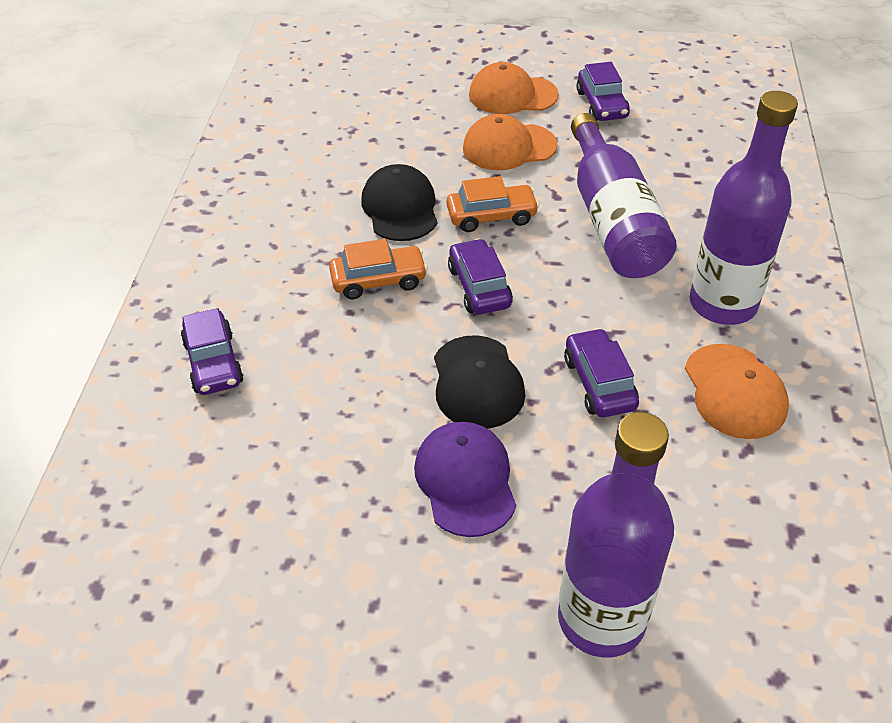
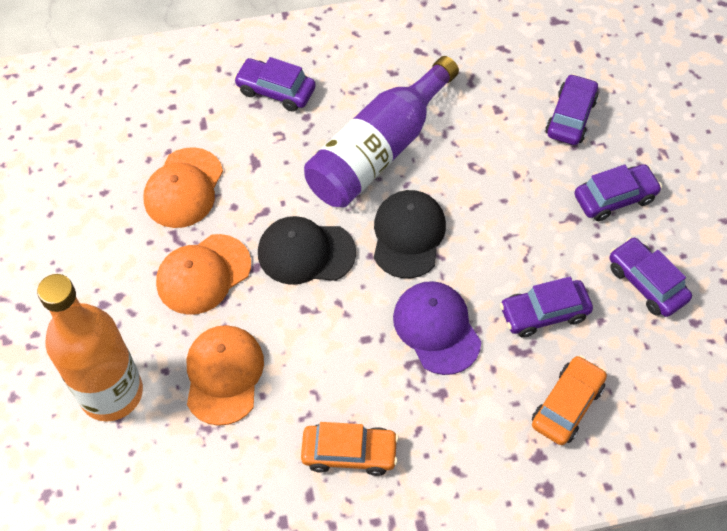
orange bottle: 0 -> 1
purple bottle: 3 -> 1
purple car: 4 -> 5

